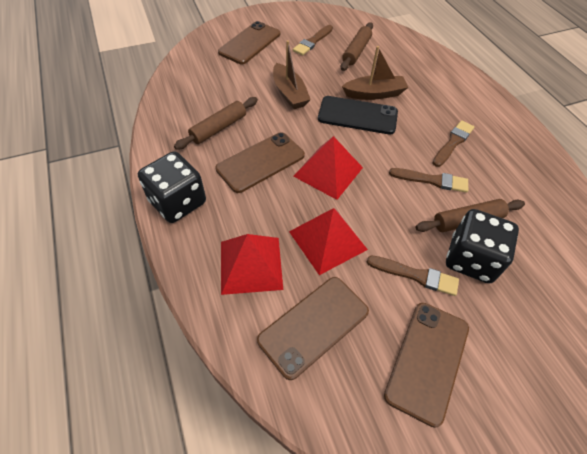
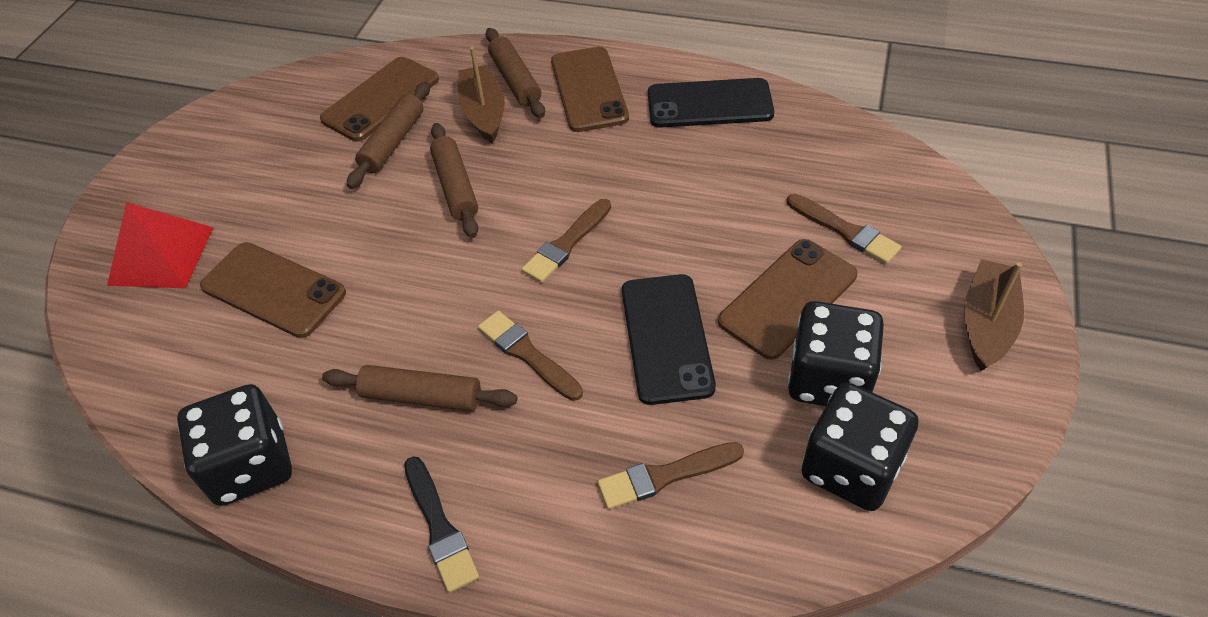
black brush: 0 -> 1
black dice: 2 -> 3
black phone: 1 -> 2
brown rolling pin: 3 -> 4
red pyramid: 3 -> 1

